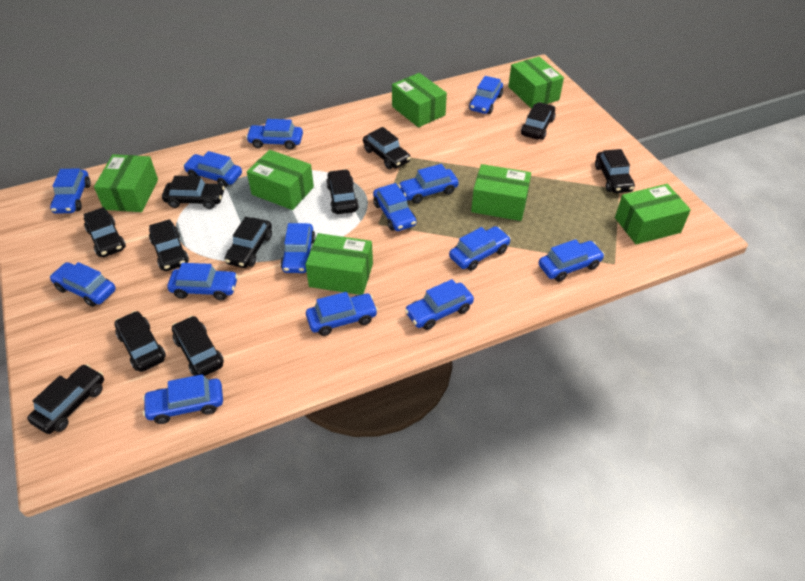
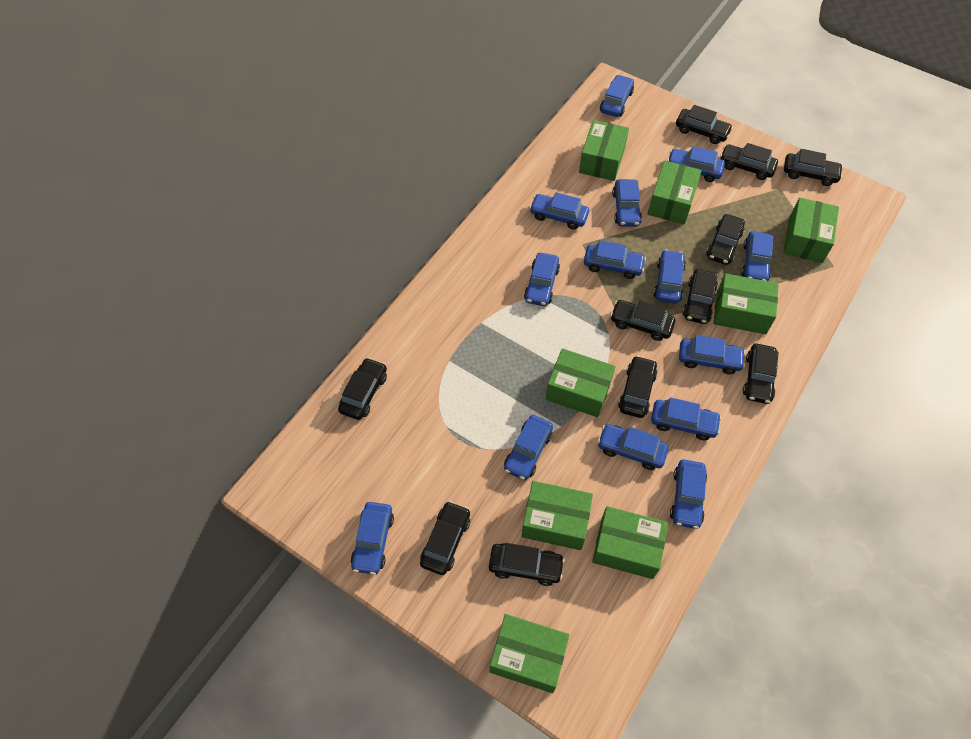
green box: 7 -> 8

